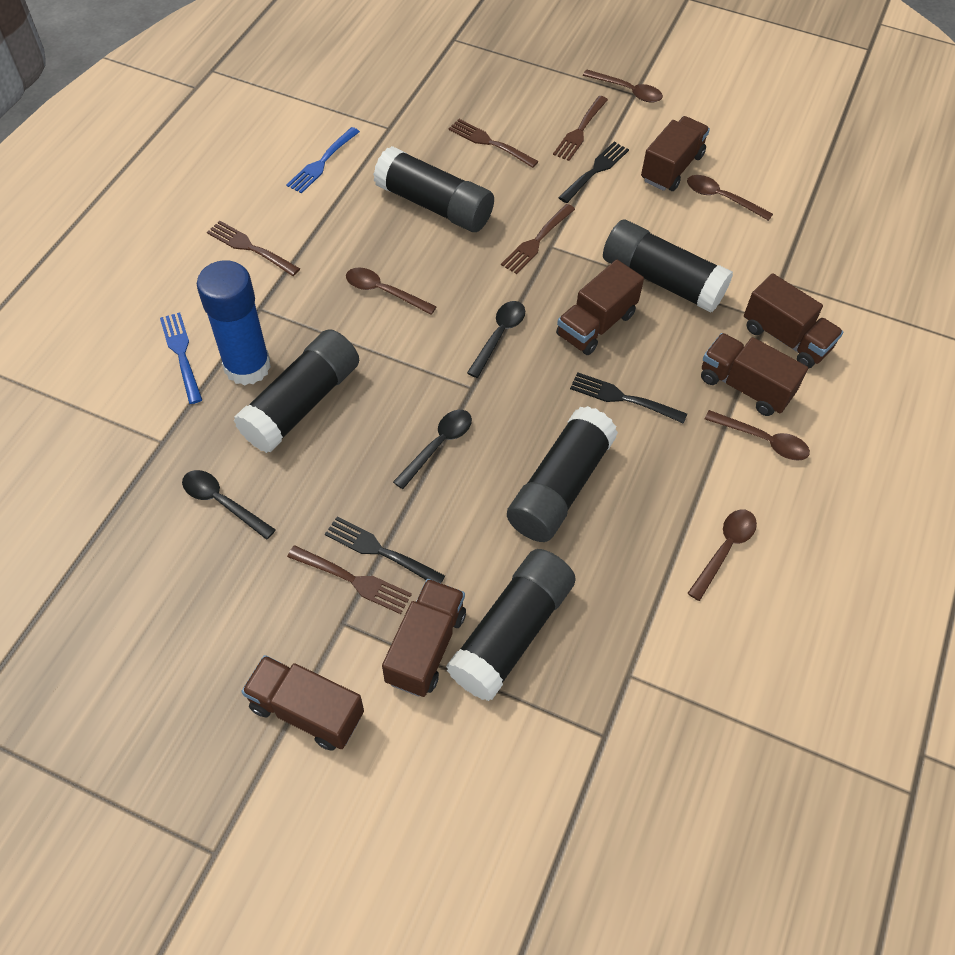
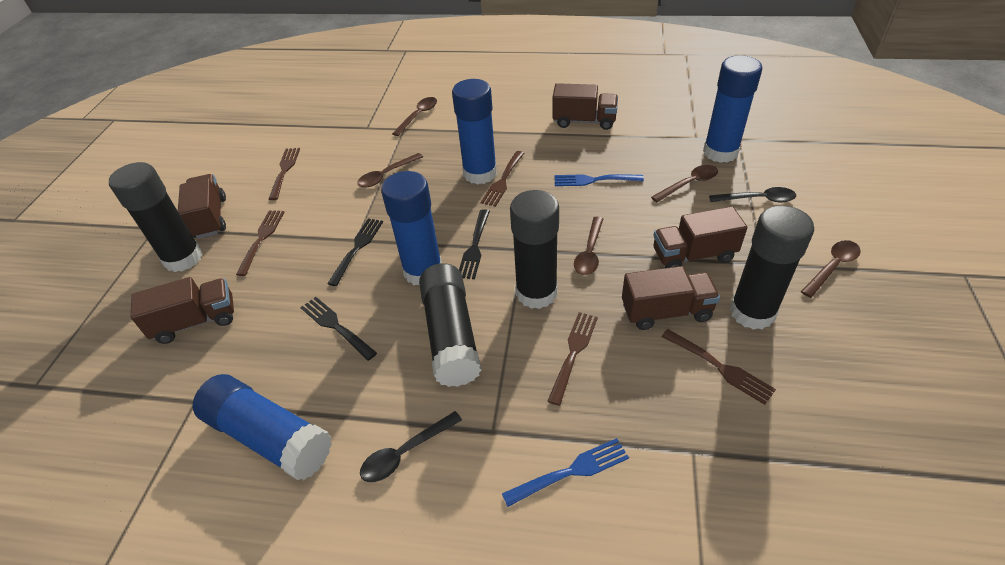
black glue stick: 5 -> 4
black spoon: 3 -> 2
blue glue stick: 1 -> 4
brown truck: 6 -> 5

